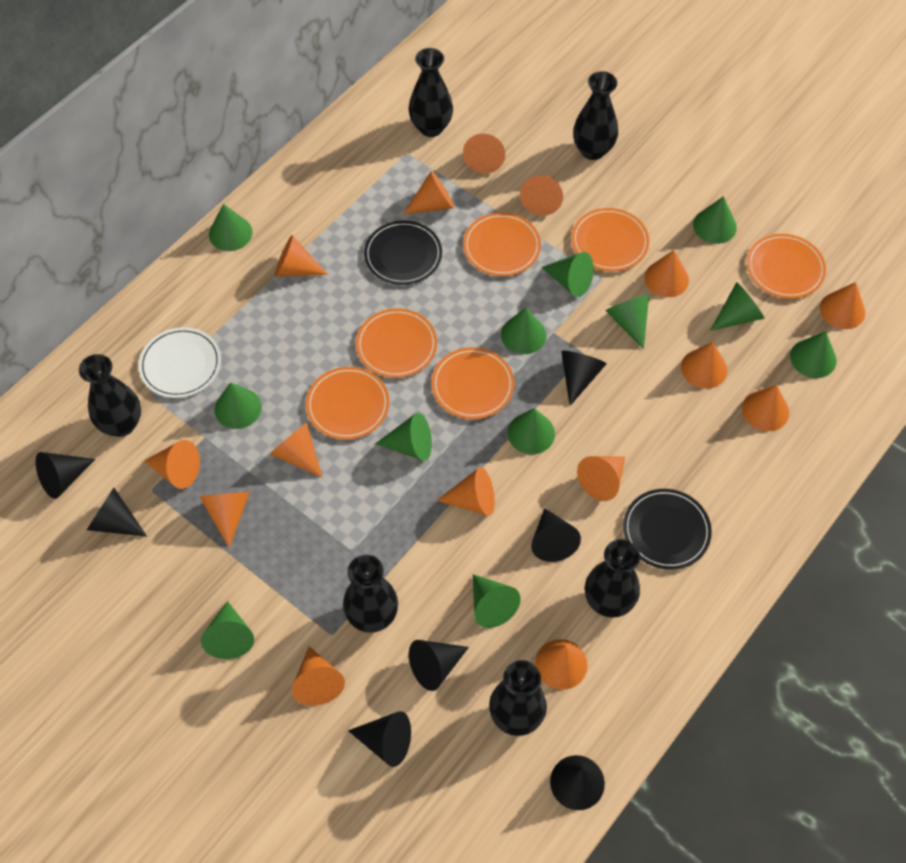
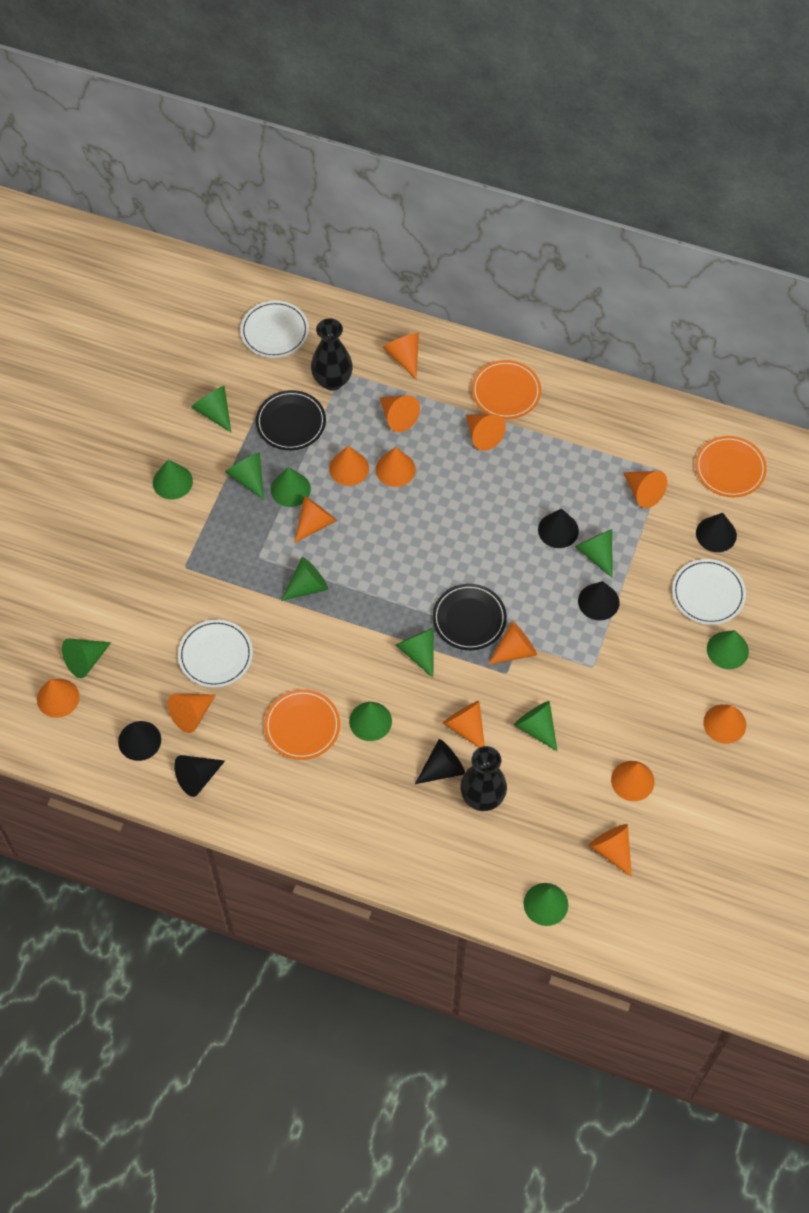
black cone: 7 -> 6
black vase: 6 -> 2
orange cone: 15 -> 14
orange plate: 6 -> 3
white plate: 1 -> 3

